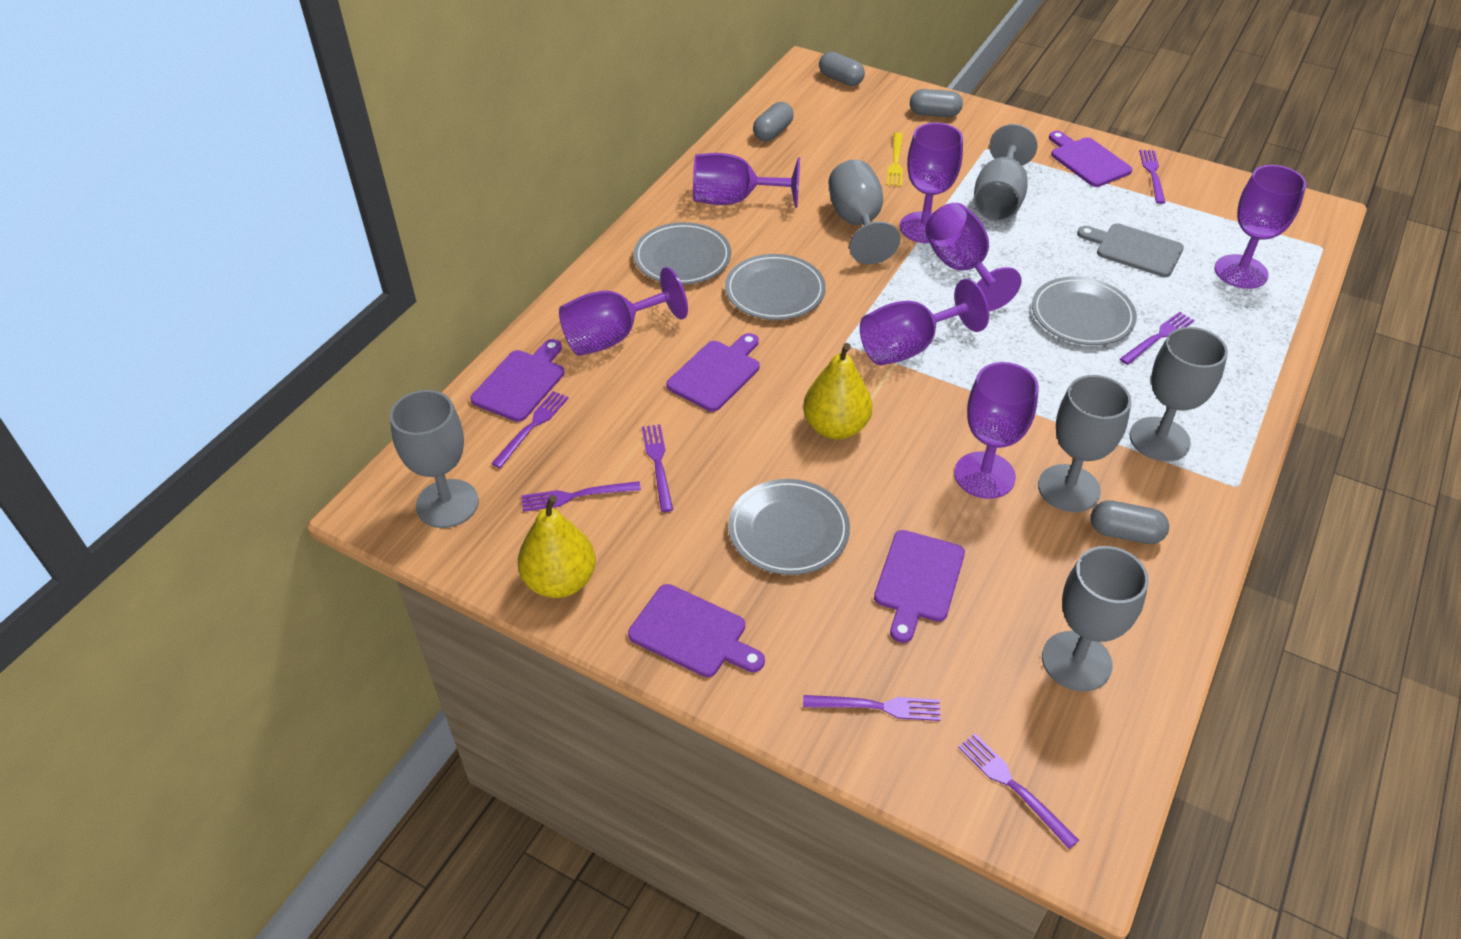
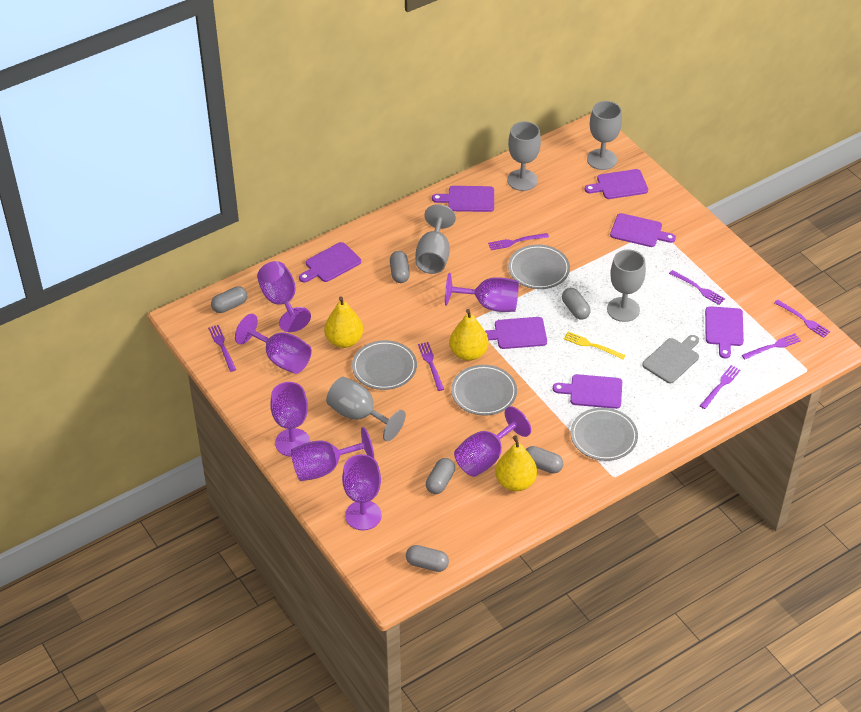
grey capsule: 4 -> 6
grey goblet: 6 -> 5
purple cutting board: 5 -> 7
yellow pear: 2 -> 3

